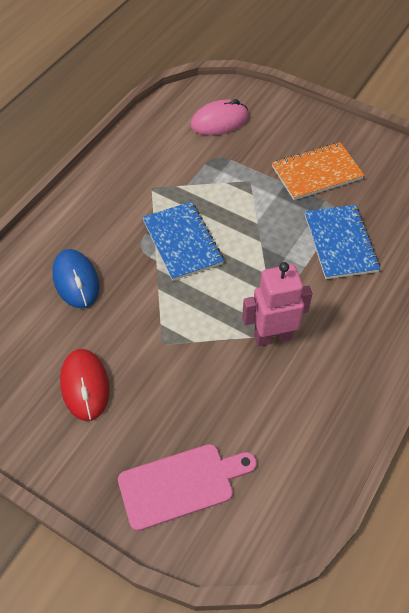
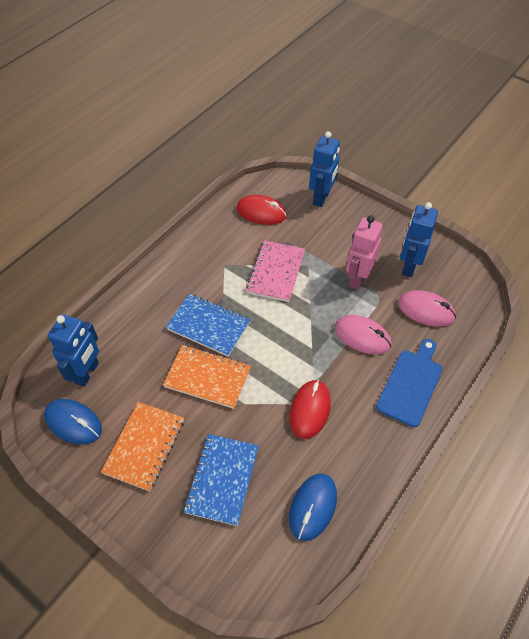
blue cutting board: 0 -> 1
blue mouse: 1 -> 2
blue robot: 0 -> 3
orange notebook: 1 -> 2
pink cutting board: 1 -> 0
pink mouse: 1 -> 2
pink notebook: 0 -> 1
red mouse: 1 -> 2

